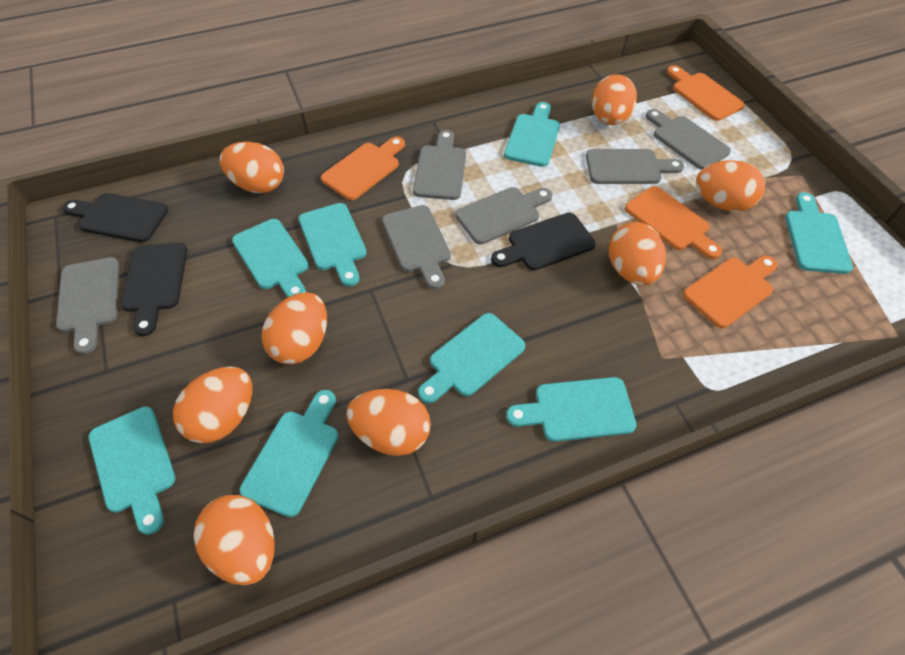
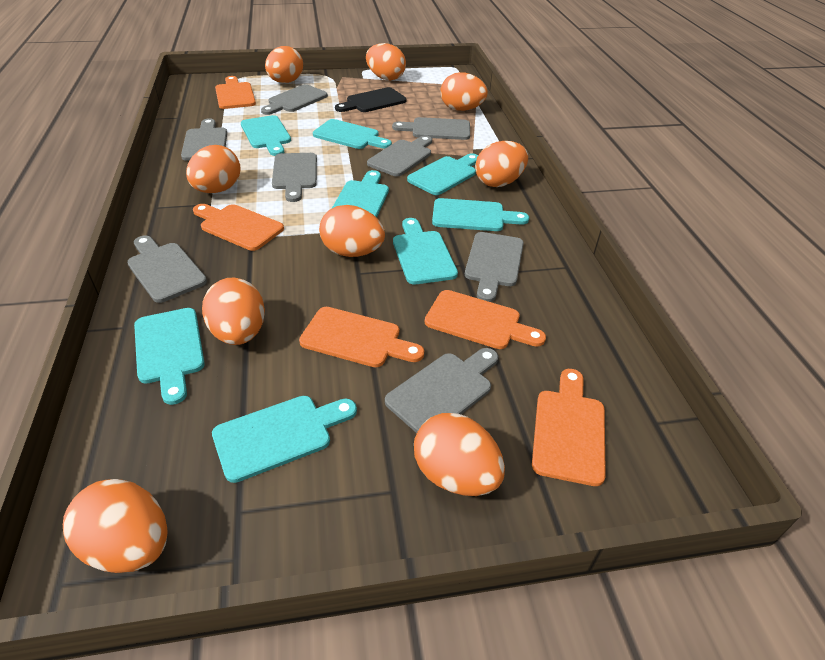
black cutting board: 3 -> 1
grey cutting board: 6 -> 8
orange cutting board: 4 -> 5
orange egg: 8 -> 9

